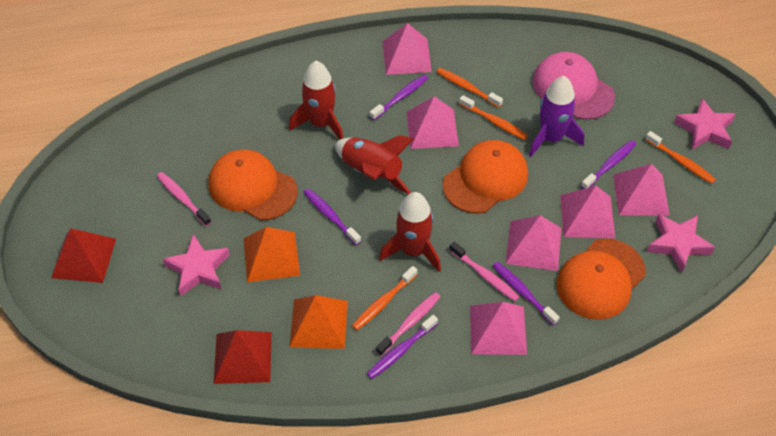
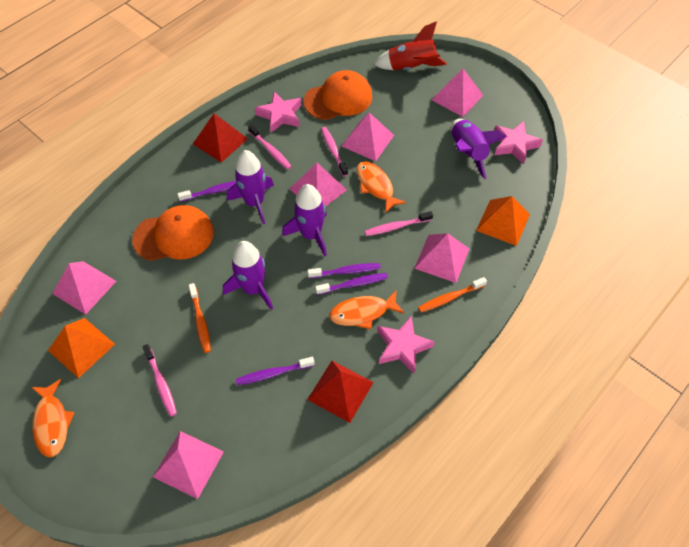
orange cap: 3 -> 2
orange fish: 0 -> 3
orange toothbrush: 4 -> 2
pink cap: 1 -> 0
pink toothbrush: 3 -> 4
purple rocket: 1 -> 4
purple toothbrush: 5 -> 4
red rocket: 3 -> 1

